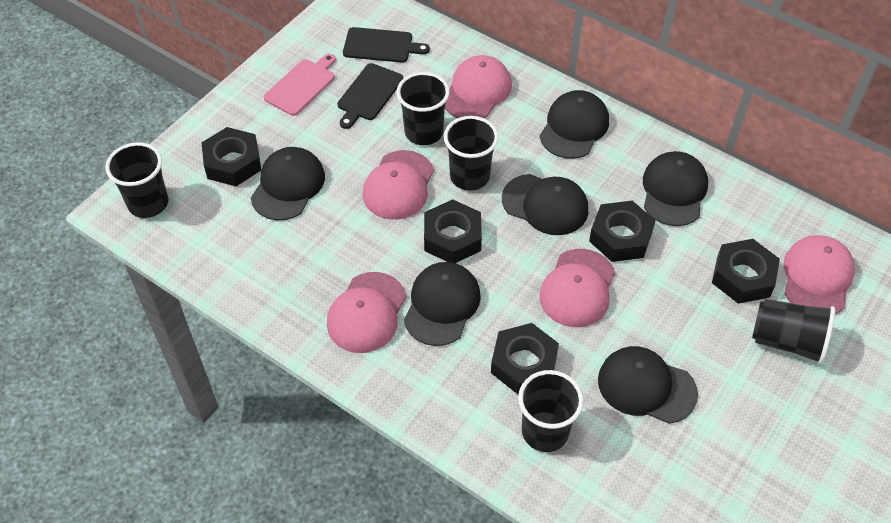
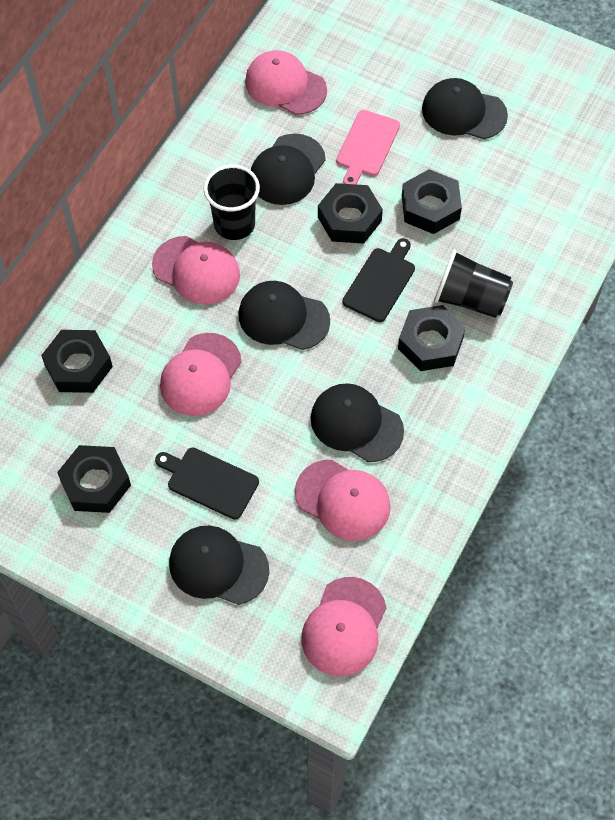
black cap: 6 -> 5
black cup: 5 -> 2

